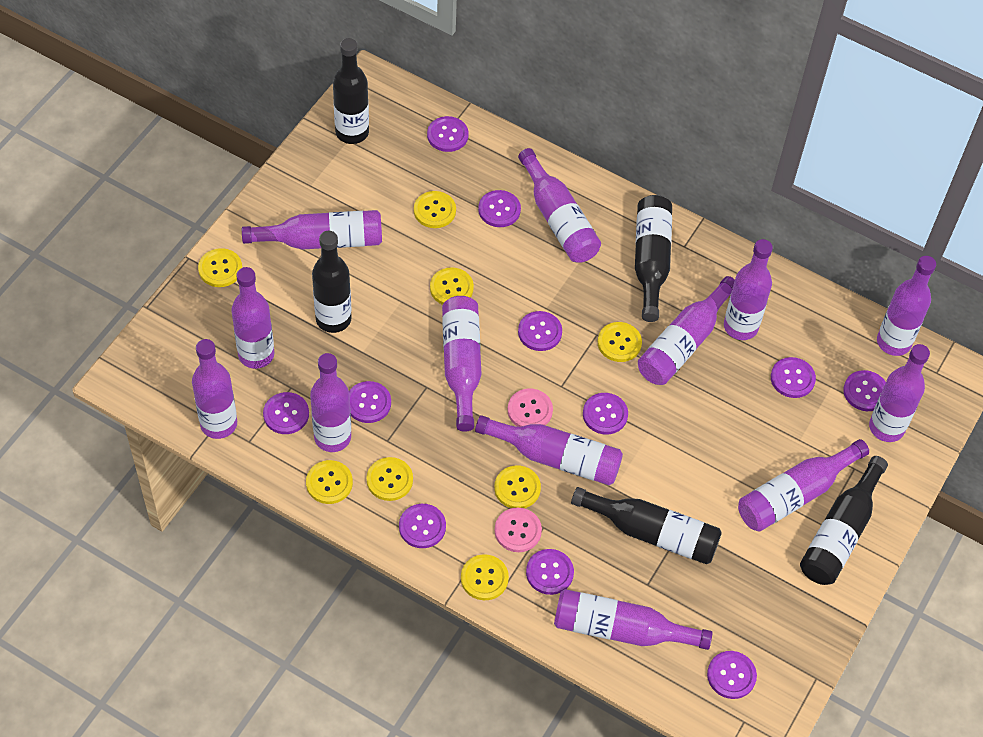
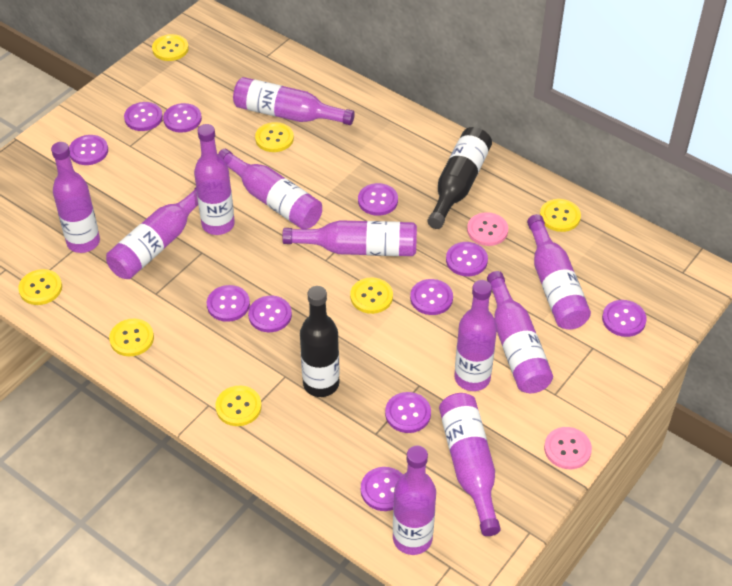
black bottle: 5 -> 2
purple bottle: 13 -> 11
yellow button: 8 -> 7

